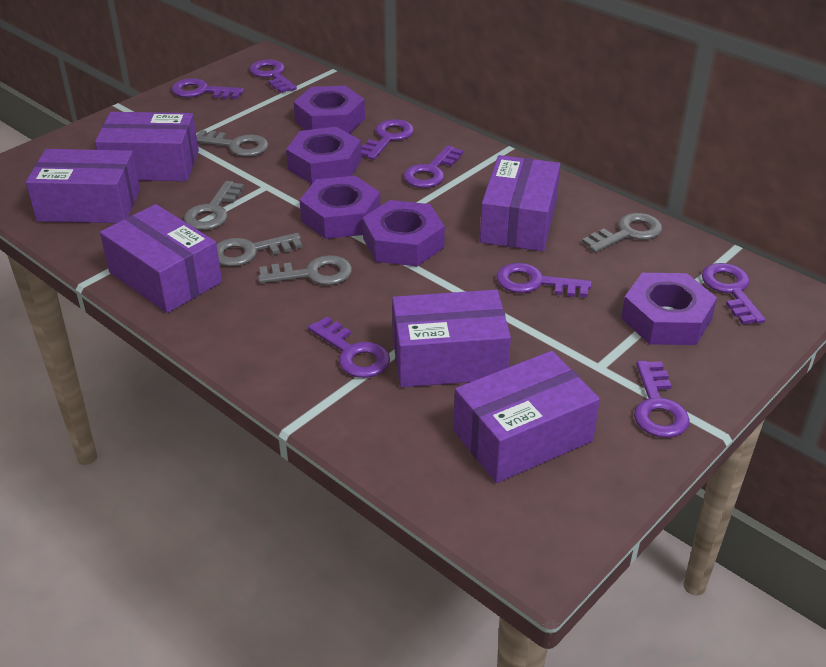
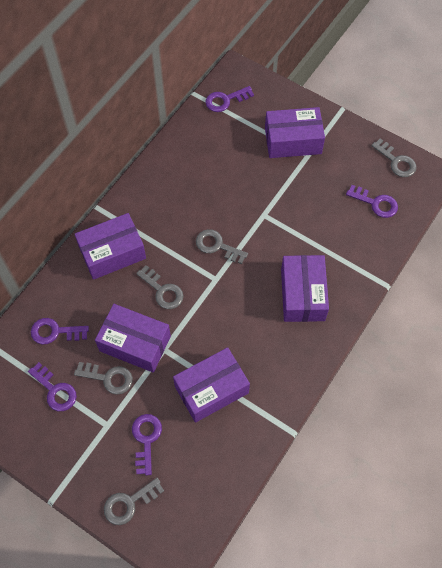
purple box: 6 -> 5
purple key: 8 -> 5
purple nut: 5 -> 0

